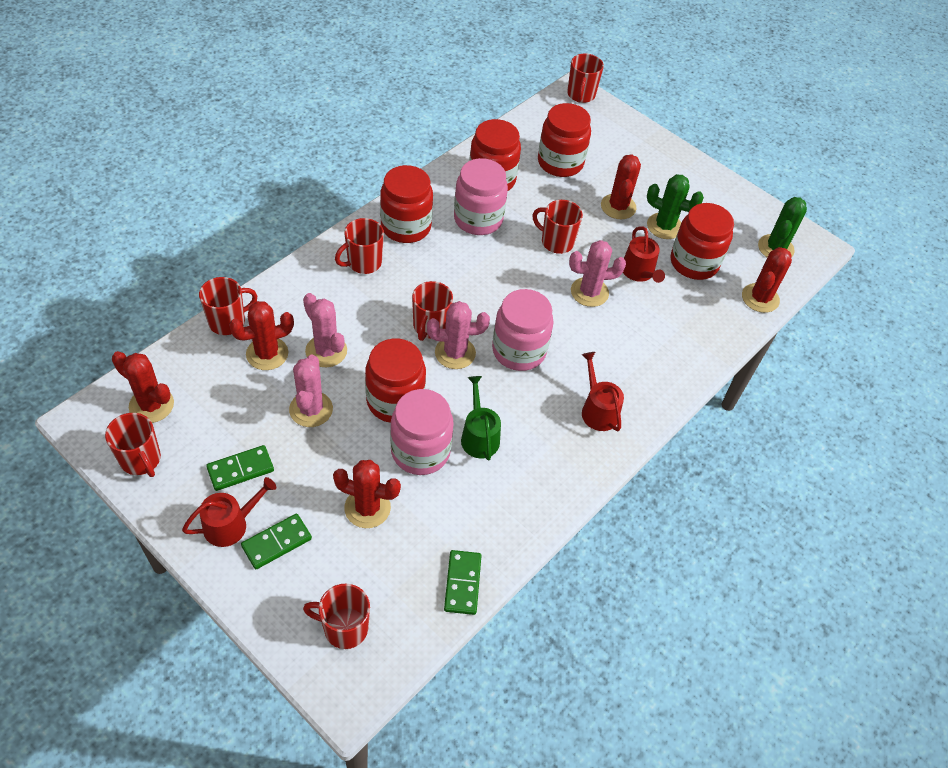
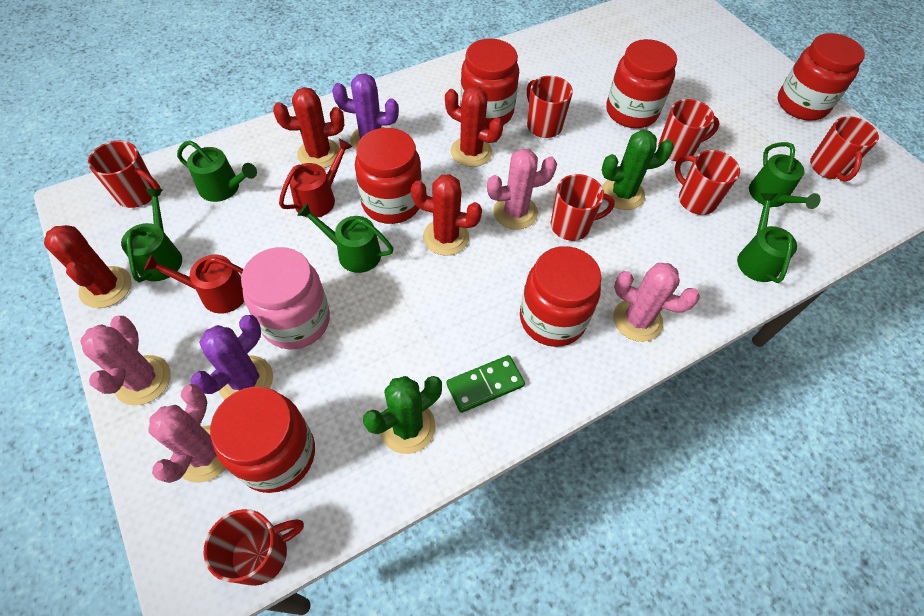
green domino: 3 -> 1
green watering can: 1 -> 5
pink jar: 3 -> 1
purple cactus: 0 -> 2
red cactus: 5 -> 4
red jar: 5 -> 6
red watering can: 3 -> 2

